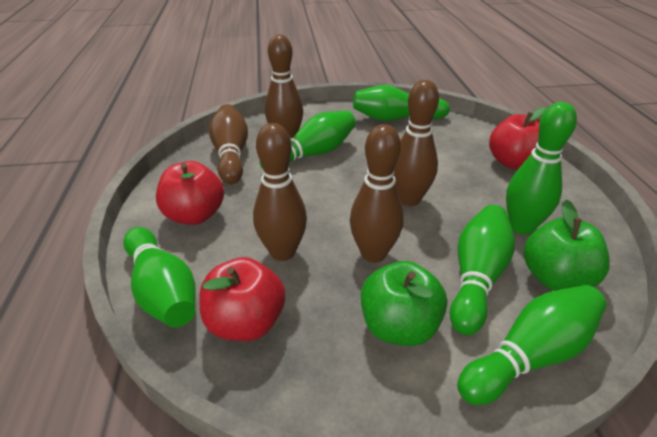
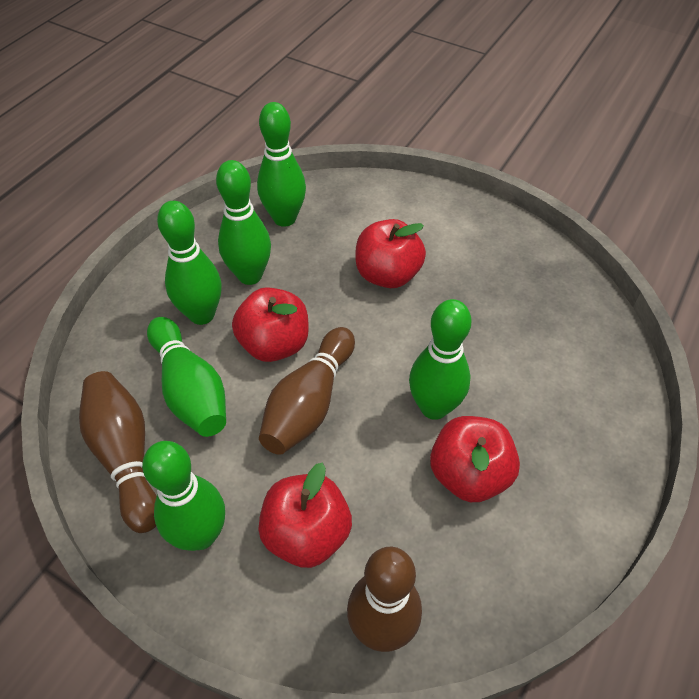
brown bowling pin: 5 -> 3
green apple: 2 -> 0
red apple: 3 -> 4

